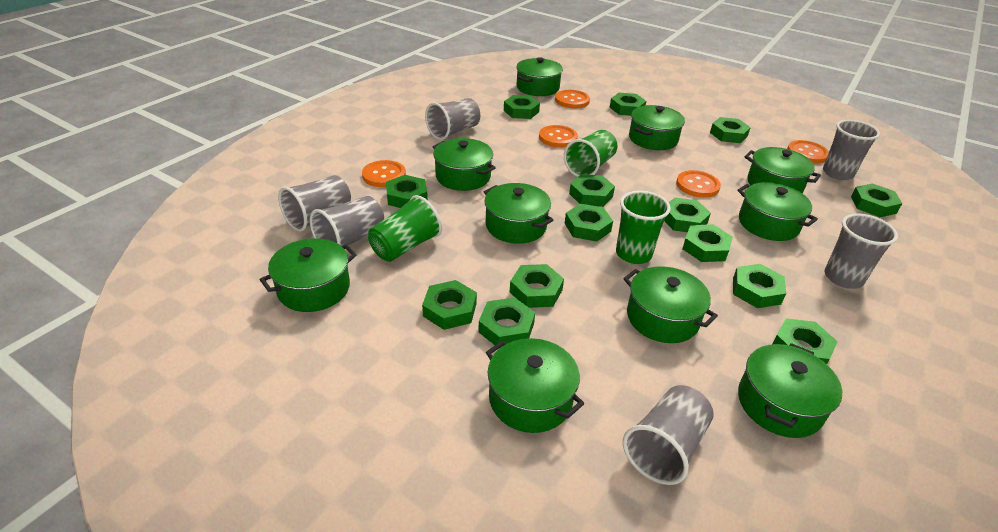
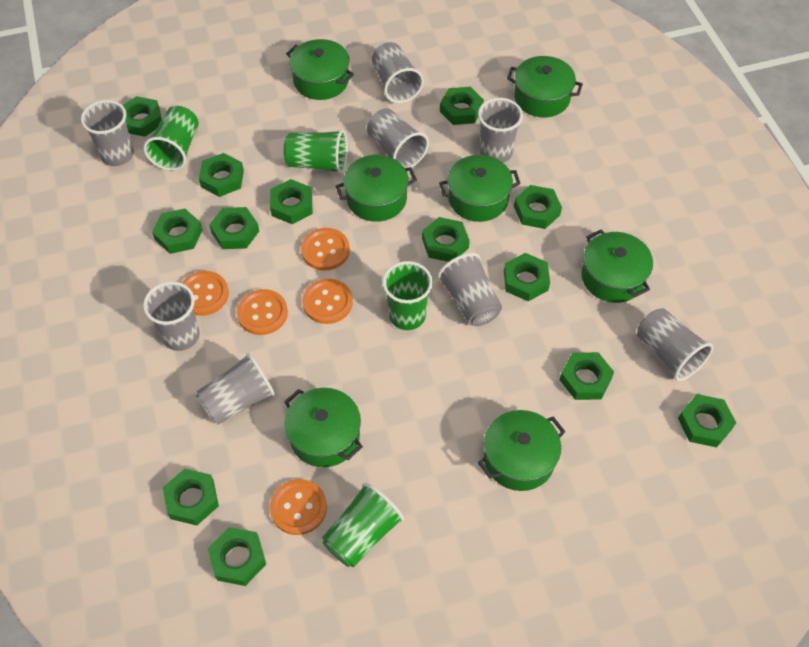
green cup: 3 -> 4
green nut: 14 -> 13
green pot: 10 -> 7
grey cup: 6 -> 8

